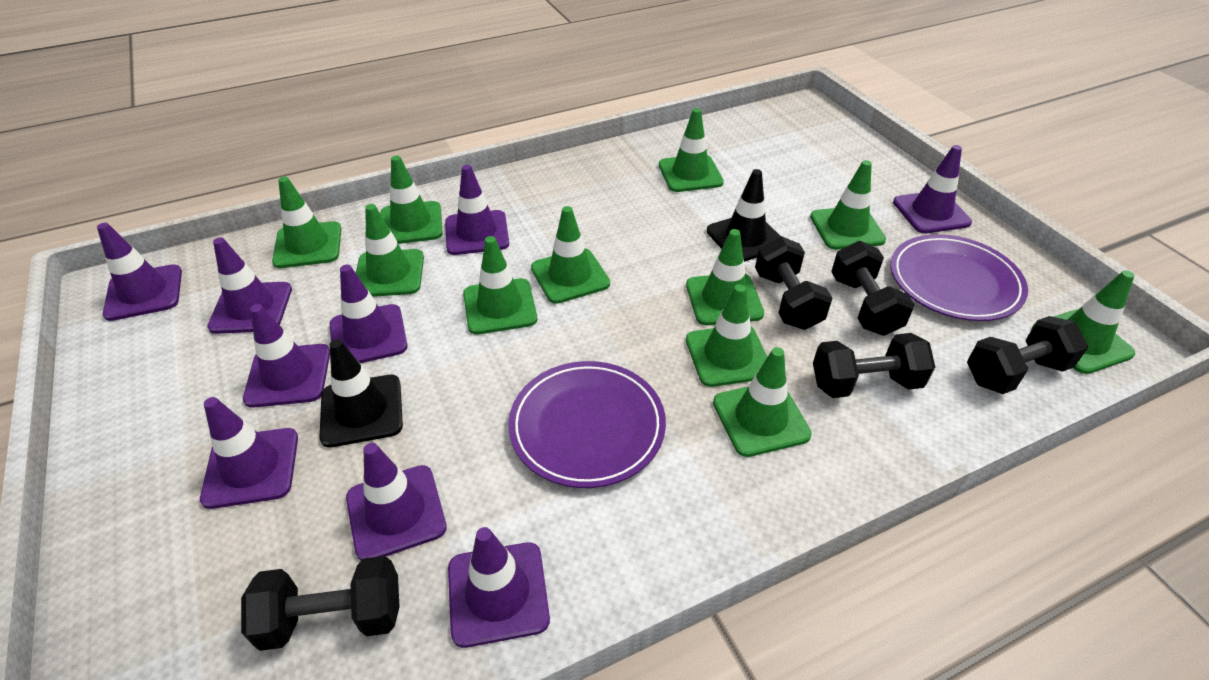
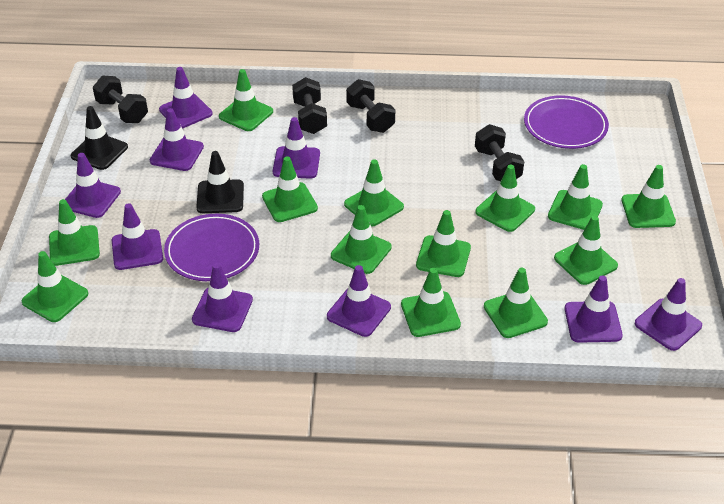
black dumbbell: 5 -> 4
green traffic cone: 11 -> 13

